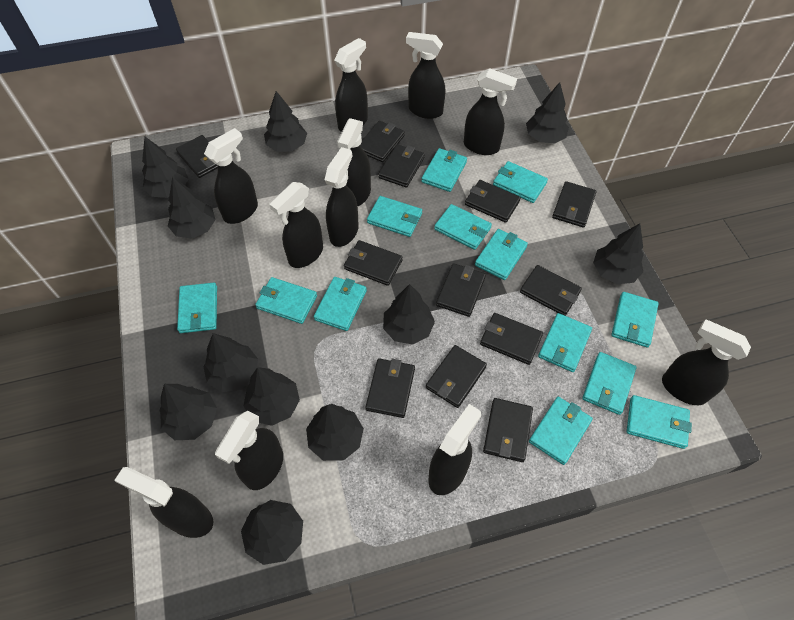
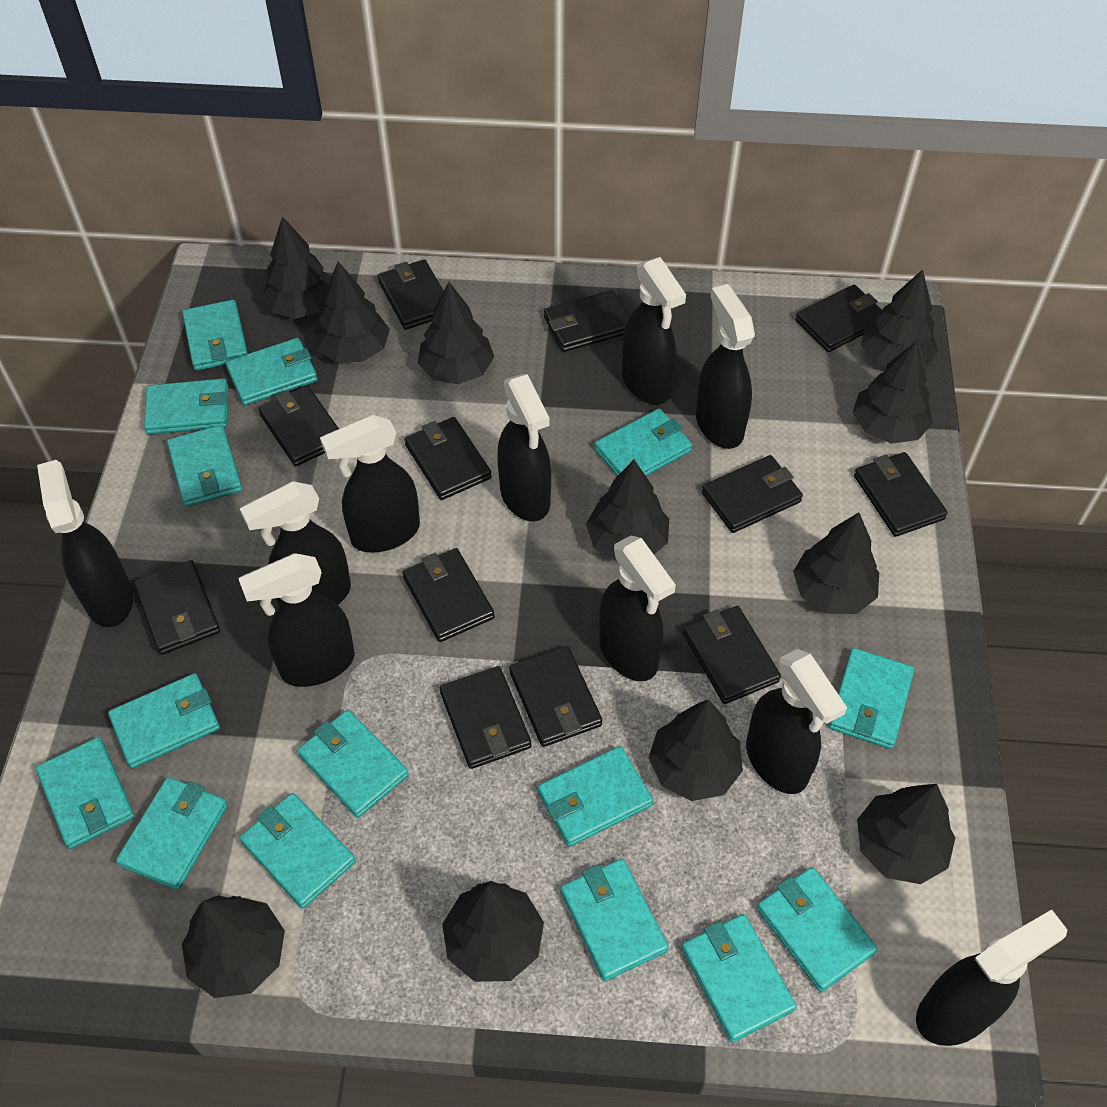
black spray bottle: 11 -> 10
turquoise wallet: 13 -> 15

